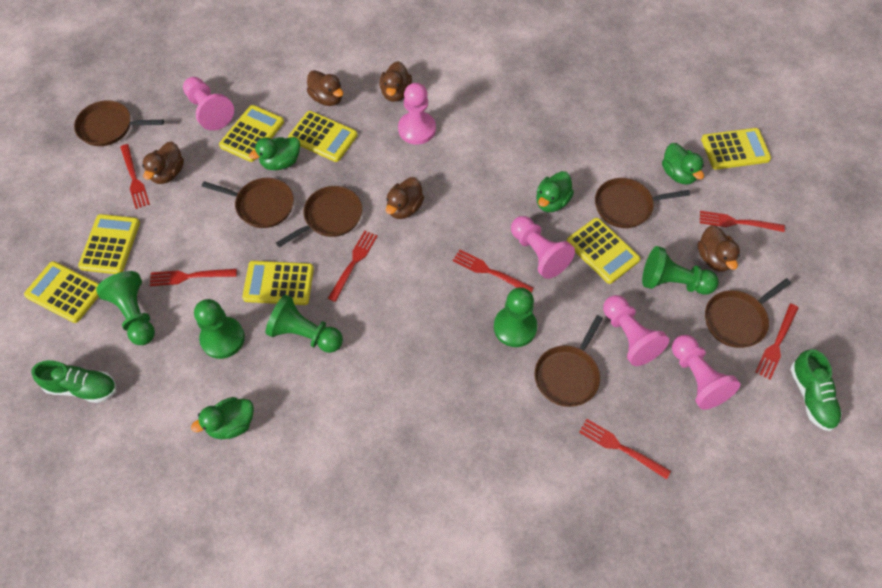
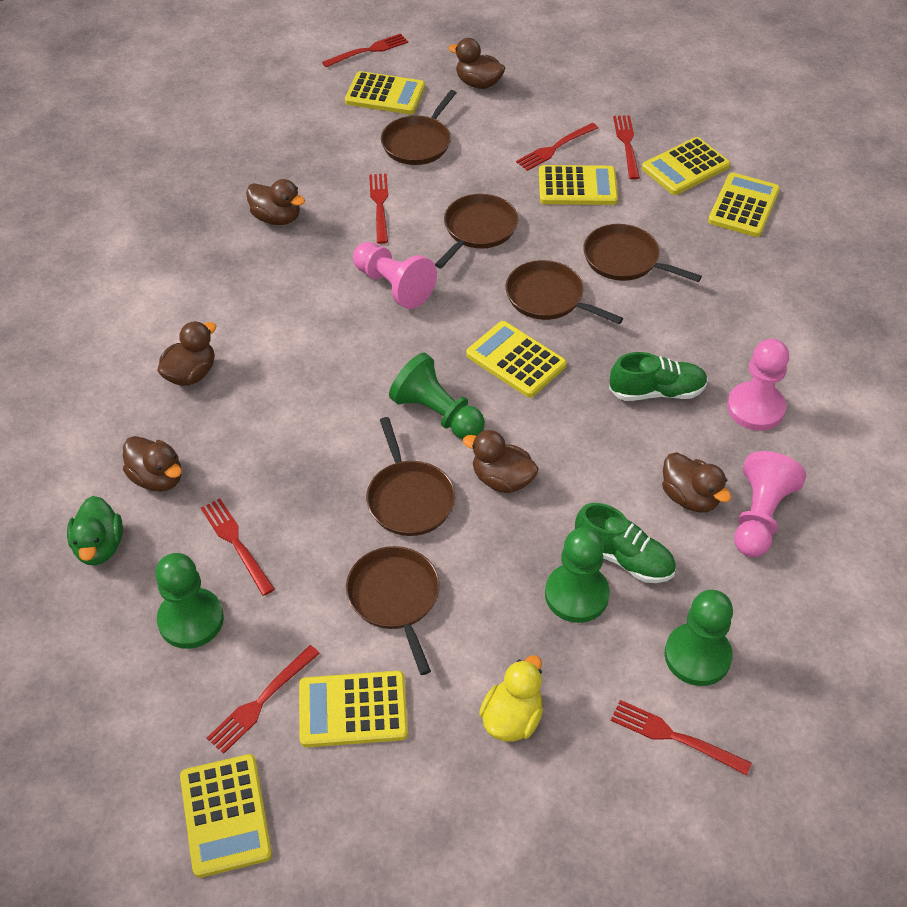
brown duck: 5 -> 6
green duck: 4 -> 1
green pawn: 5 -> 4
pink pawn: 5 -> 3
yellow duck: 0 -> 1

